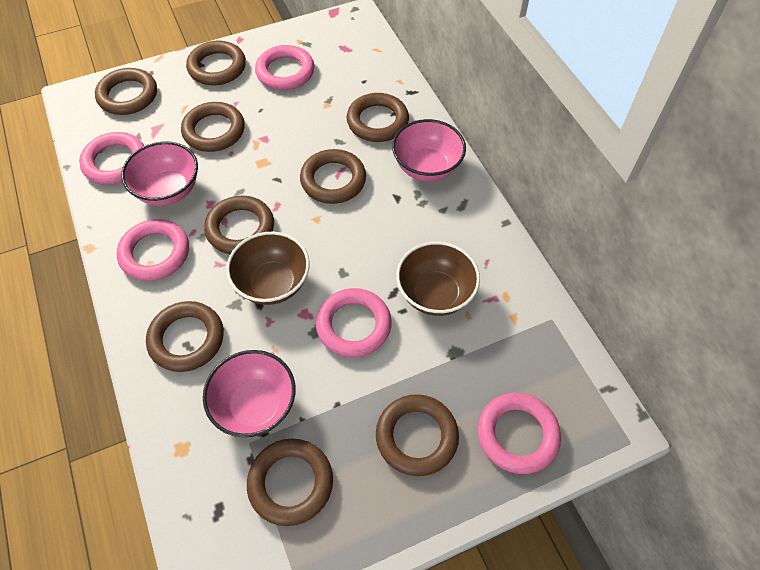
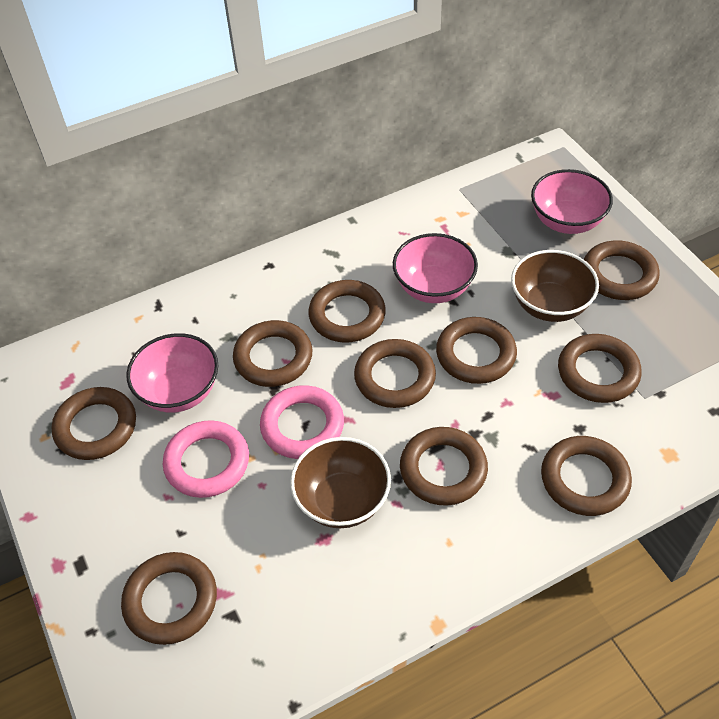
brown ring: 9 -> 10
pink ring: 5 -> 2

